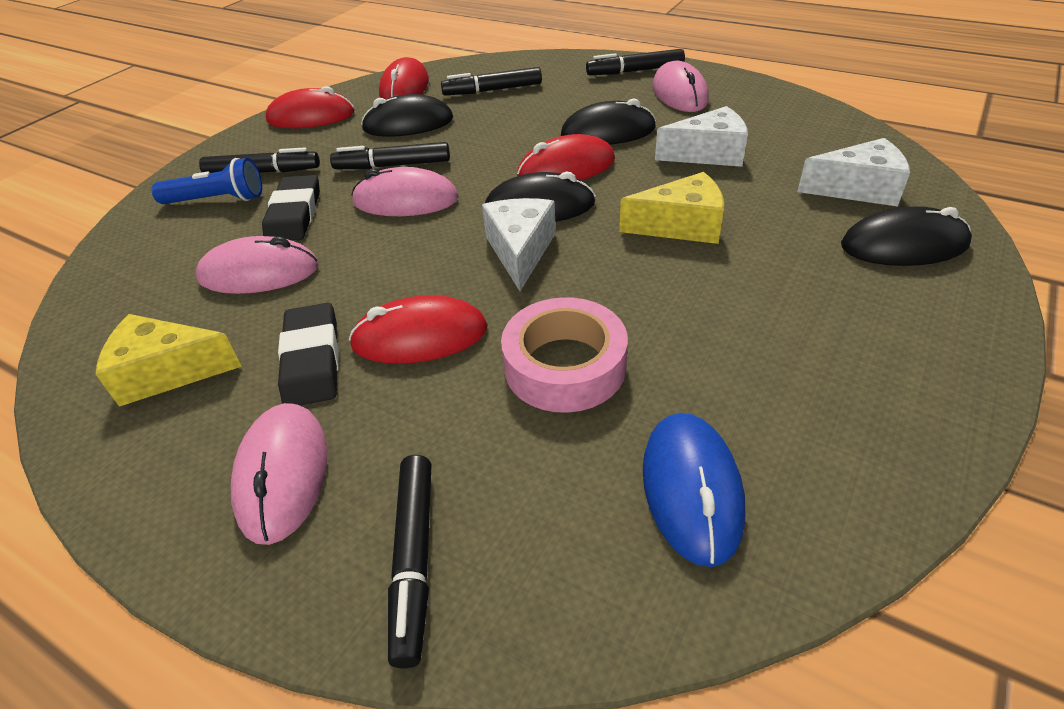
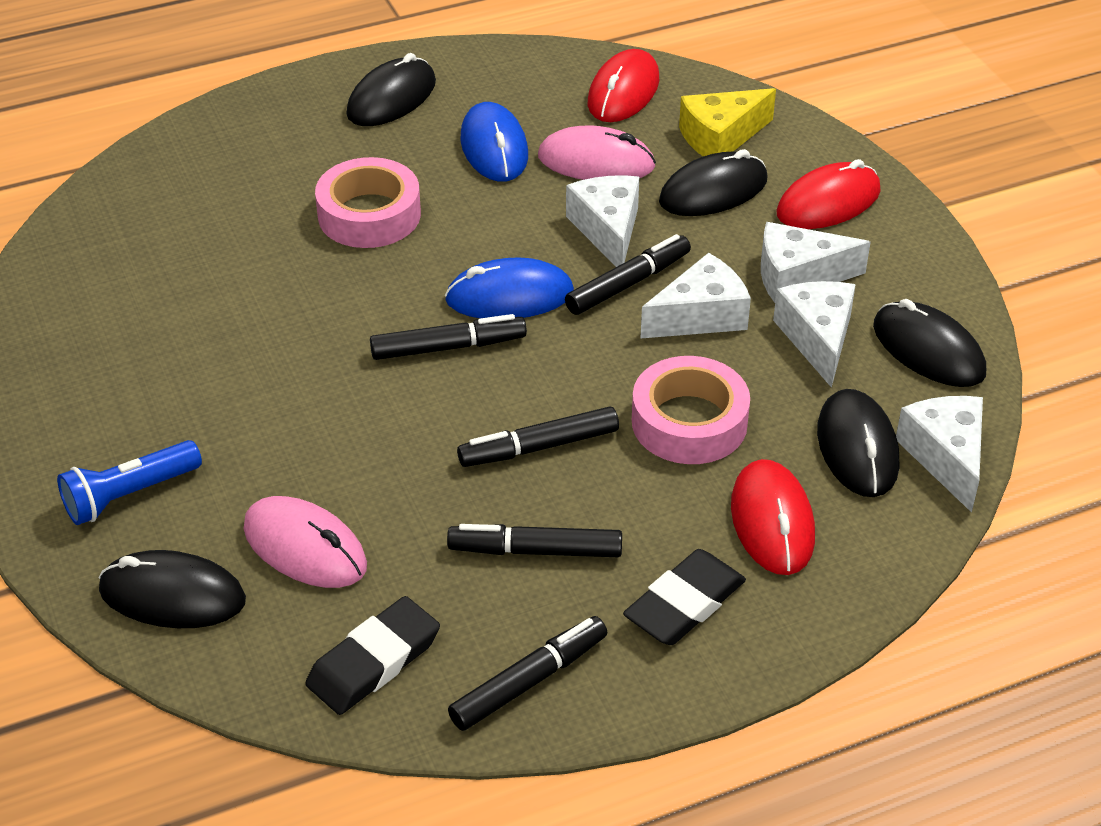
black mouse: 4 -> 5
blue mouse: 1 -> 2
pink mouse: 4 -> 2
pink tape: 1 -> 2
red mouse: 4 -> 3
white cheese: 3 -> 5
yellow cheese: 2 -> 1

